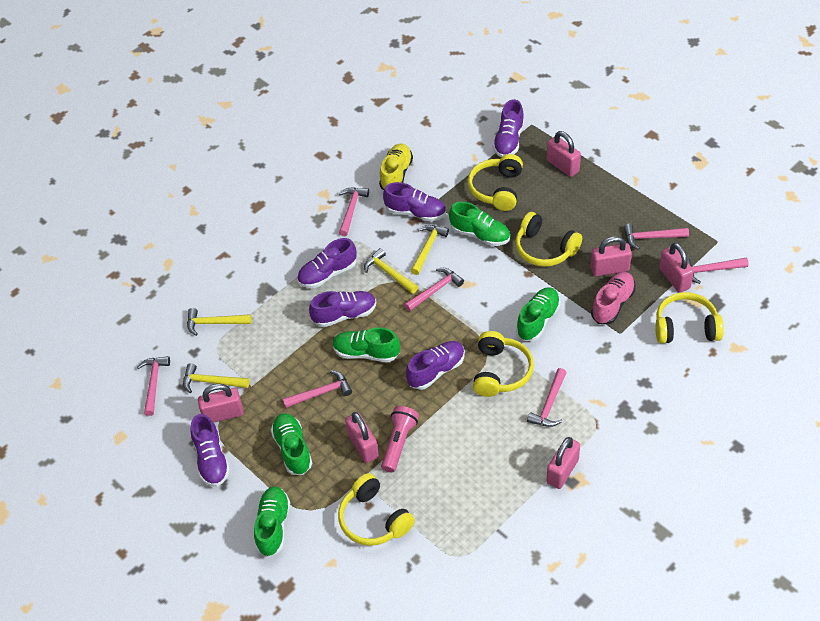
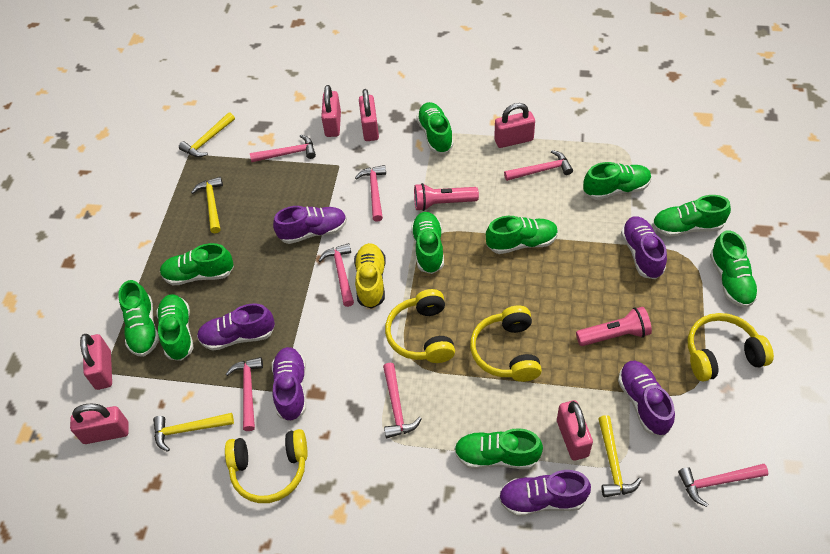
green shoe: 5 -> 10
pink flashlight: 1 -> 2
pink shoe: 1 -> 0
yellow headphones: 5 -> 4

